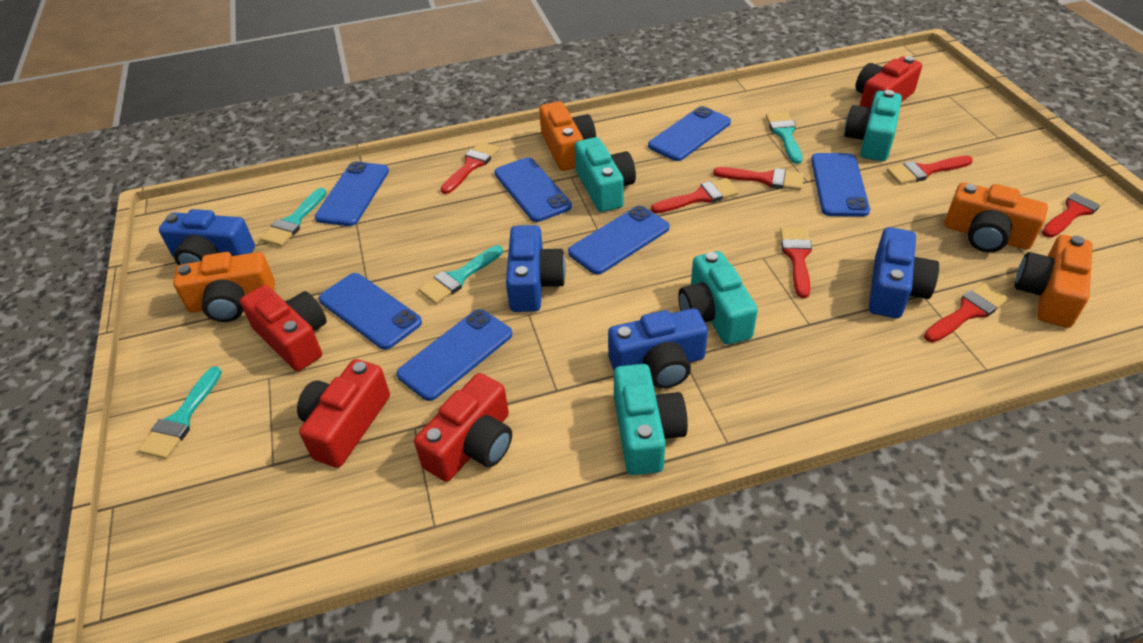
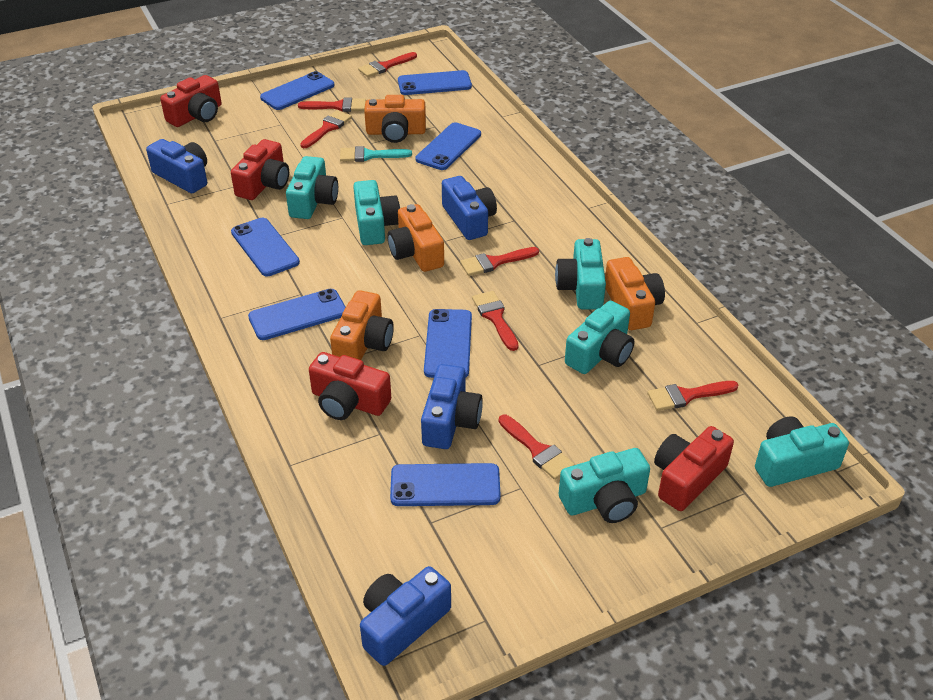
turquoise brush: 4 -> 1
turquoise camera: 4 -> 6

